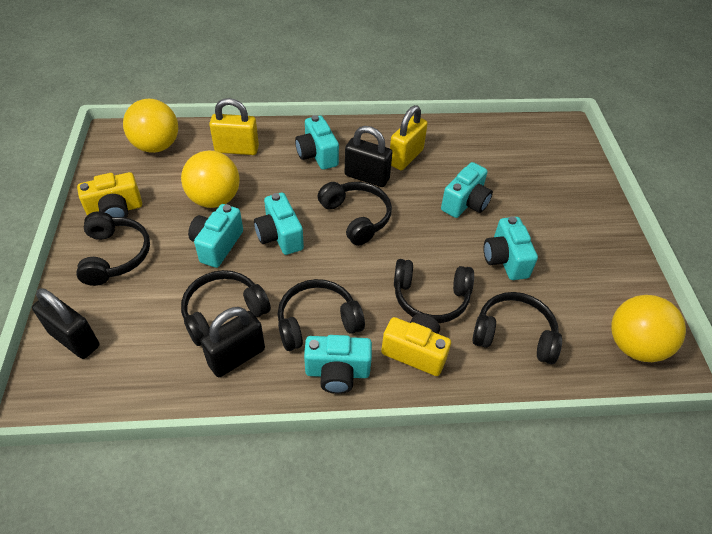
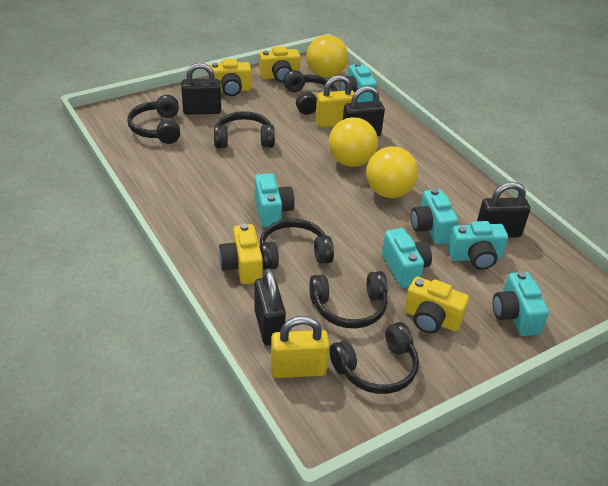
black padlock: 3 -> 4
yellow camera: 2 -> 4

